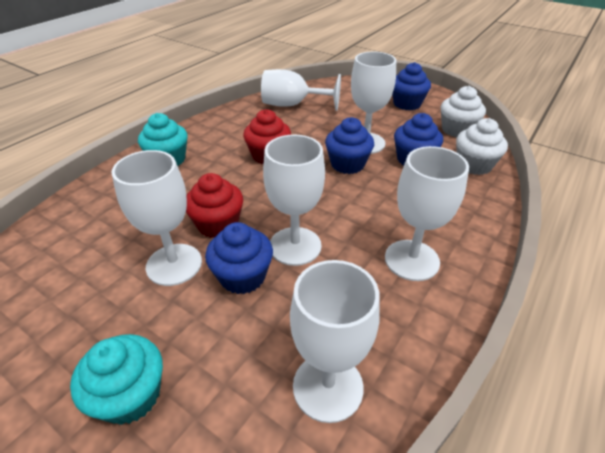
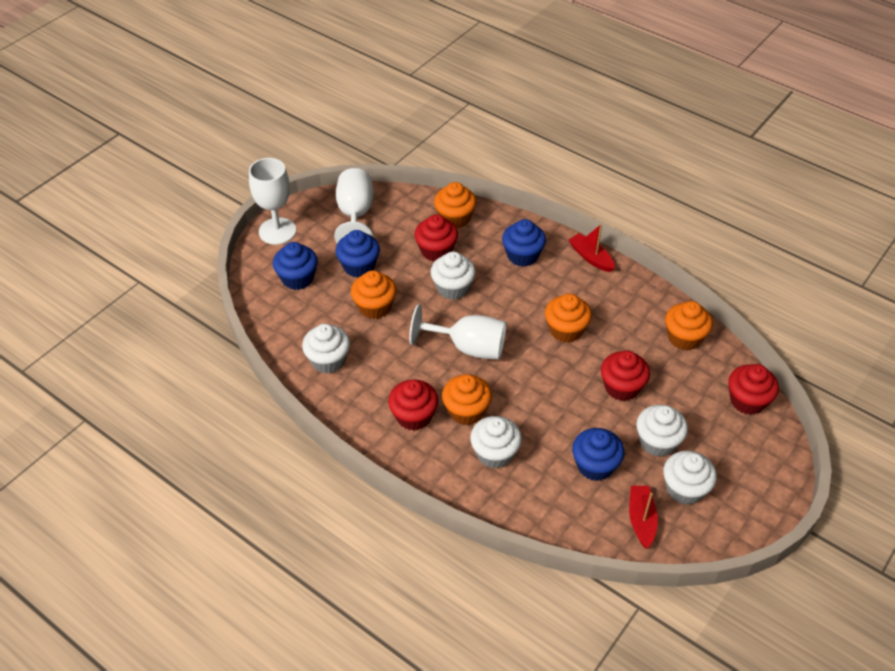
orange cupcake: 0 -> 5
red boat: 0 -> 2
red cupcake: 2 -> 4
turquoise cupcake: 2 -> 0
white cupcake: 2 -> 5
white goblet: 6 -> 3

